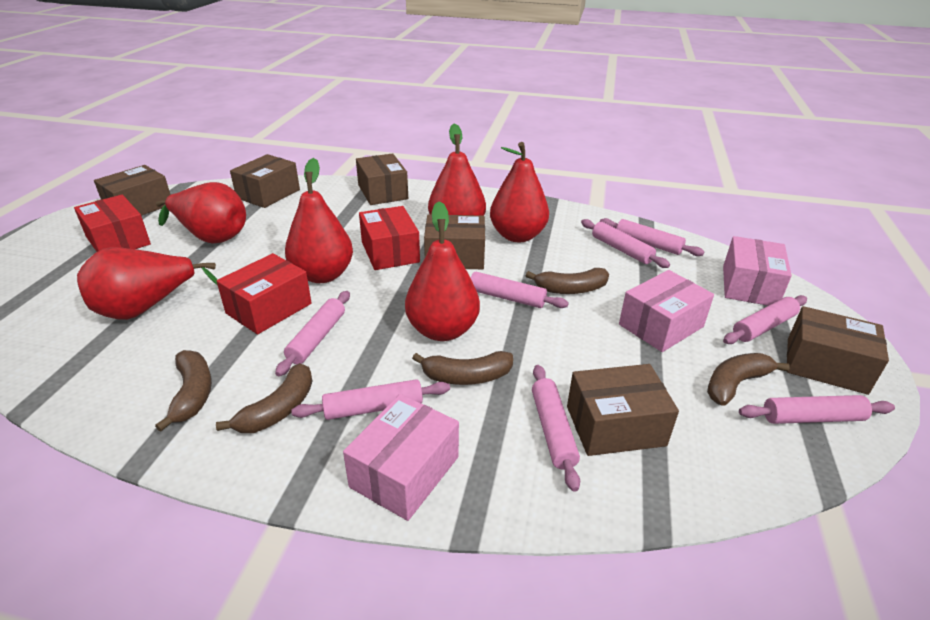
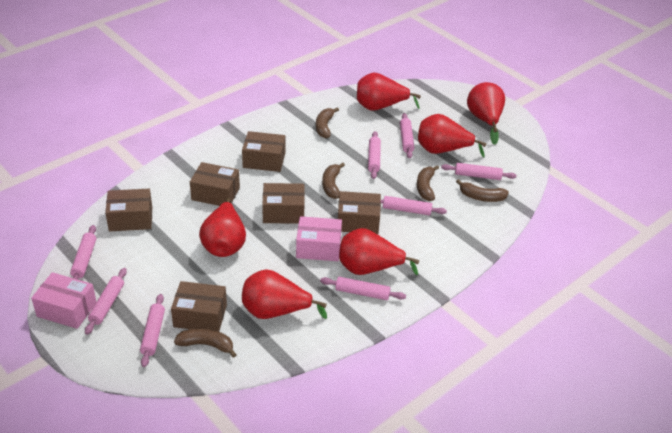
pink box: 3 -> 2
red box: 3 -> 0

